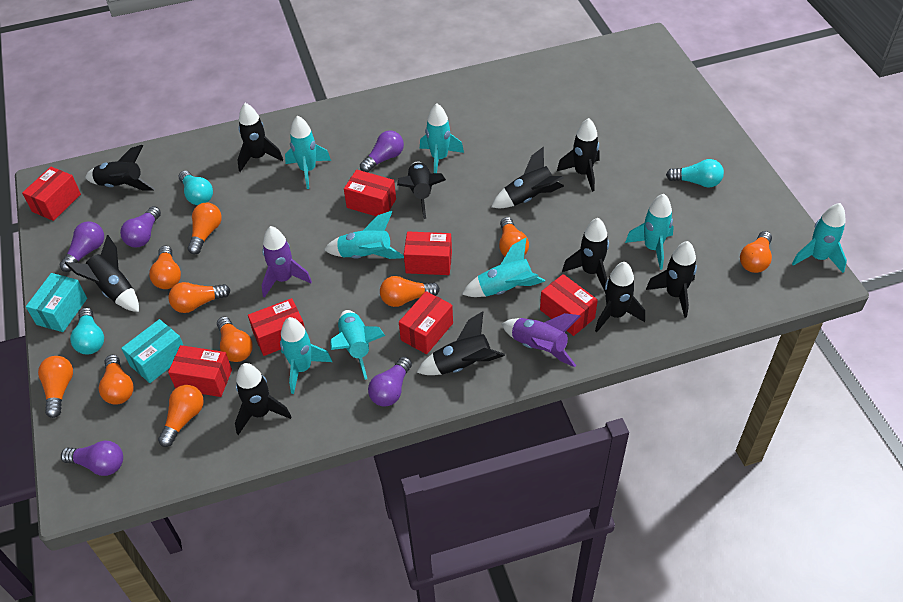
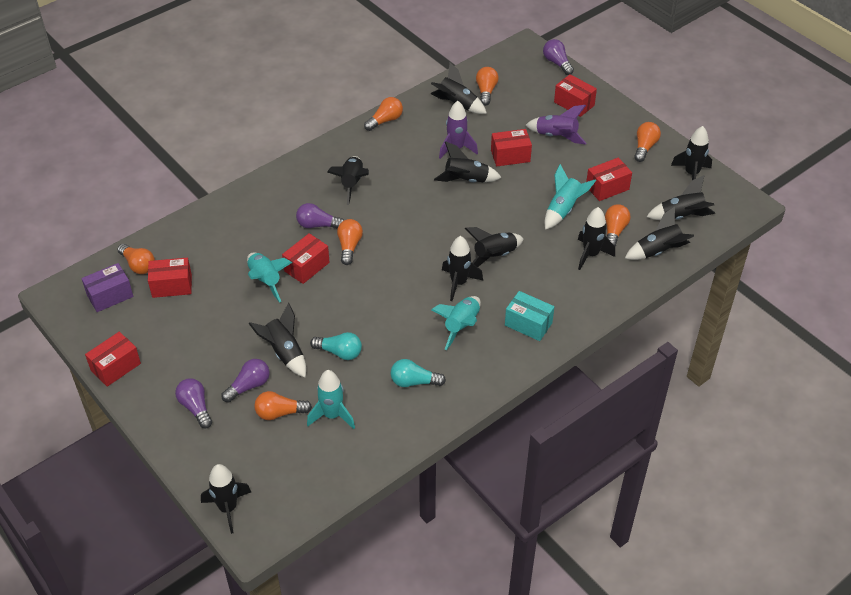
orange light bulb: 10 -> 7
purple box: 0 -> 1
purple light bulb: 5 -> 4
red box: 7 -> 6
turquoise box: 2 -> 1
turquoise light bulb: 3 -> 2
turquoise rocket: 8 -> 4

